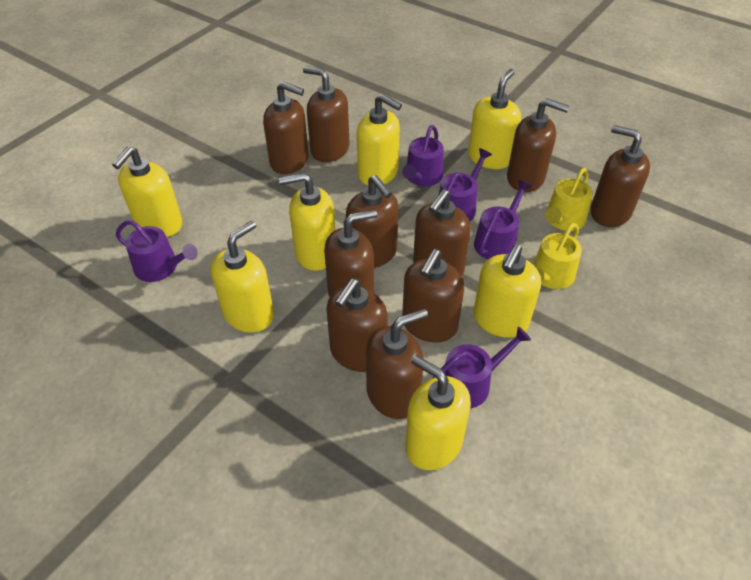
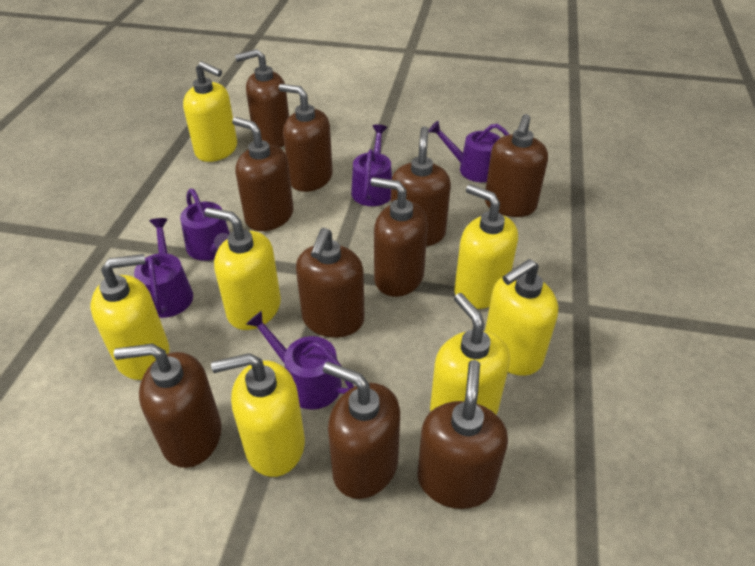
yellow watering can: 2 -> 0

